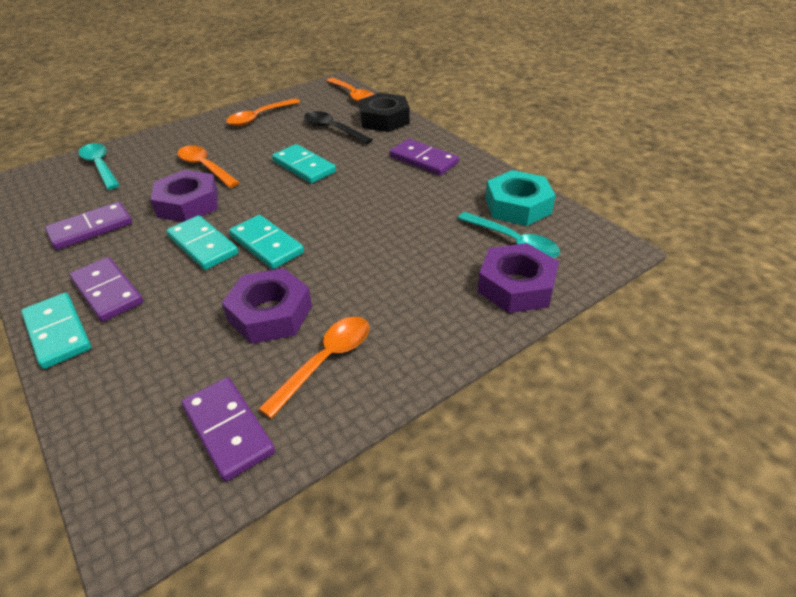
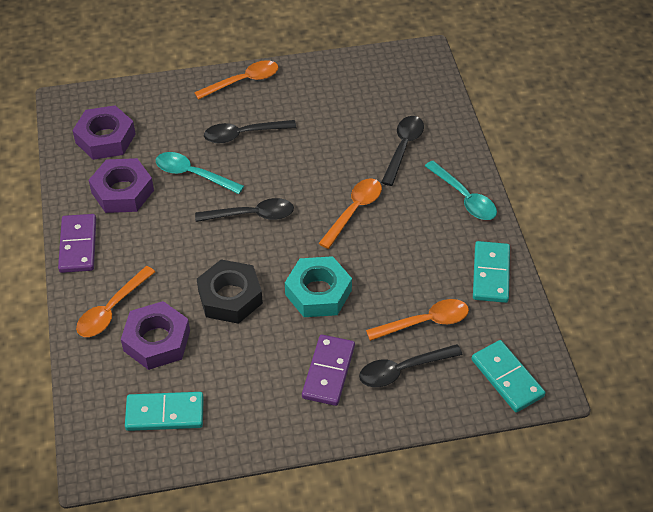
black spoon: 1 -> 4
purple domino: 4 -> 2
turquoise domino: 4 -> 3

